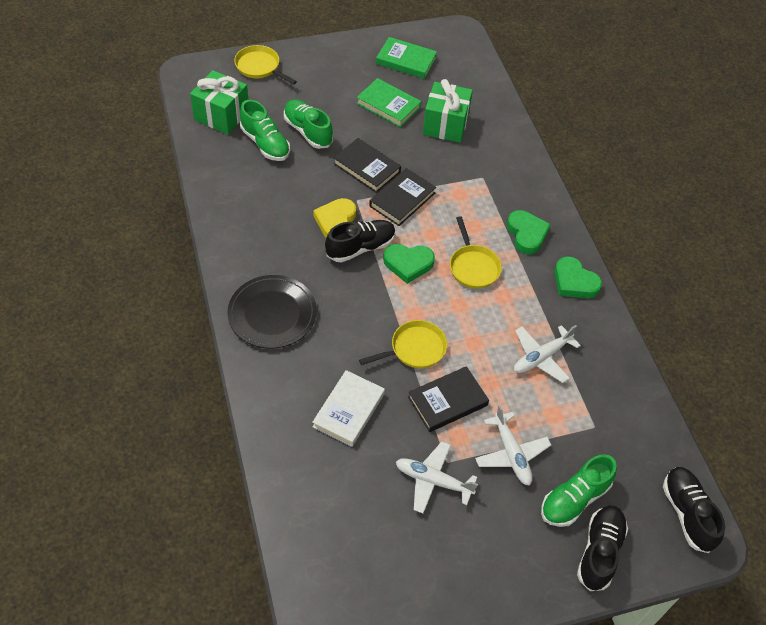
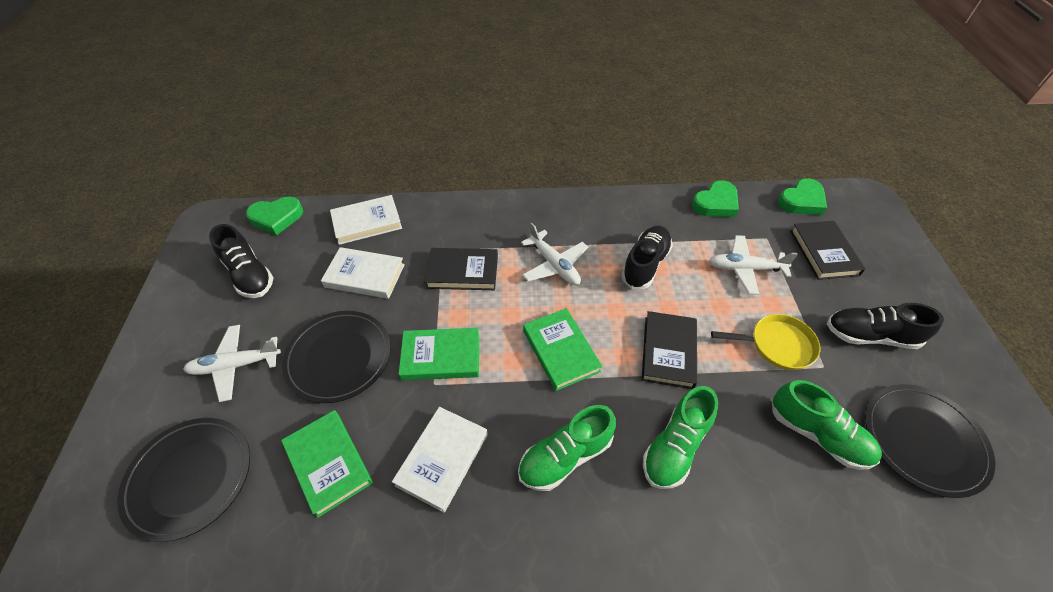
black plate: 1 -> 3
green book: 2 -> 3
green gift: 2 -> 0
white book: 1 -> 3
yellow heart: 1 -> 0
yellow pan: 3 -> 1

